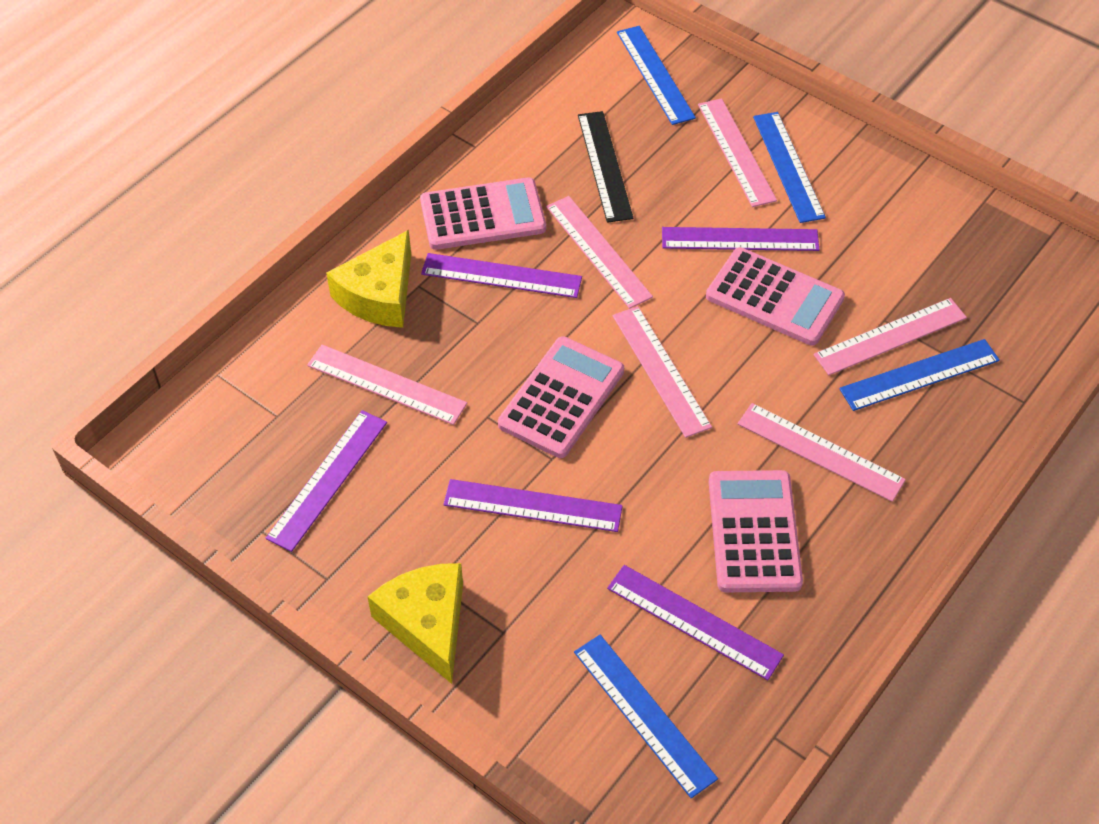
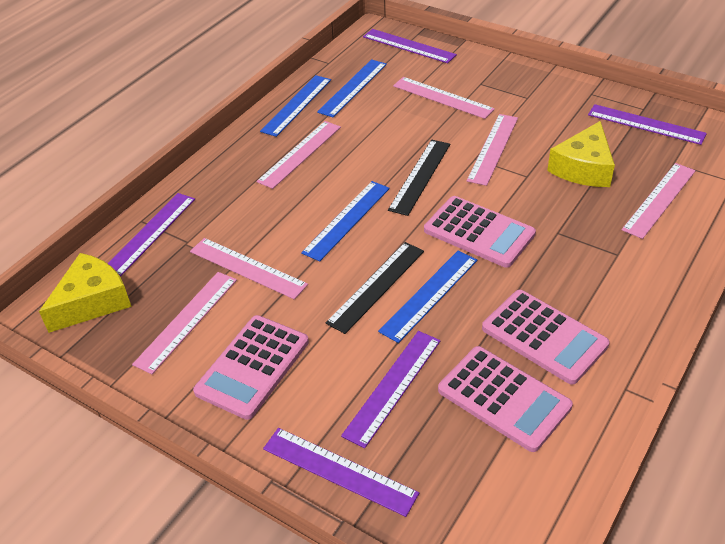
black ruler: 1 -> 2

